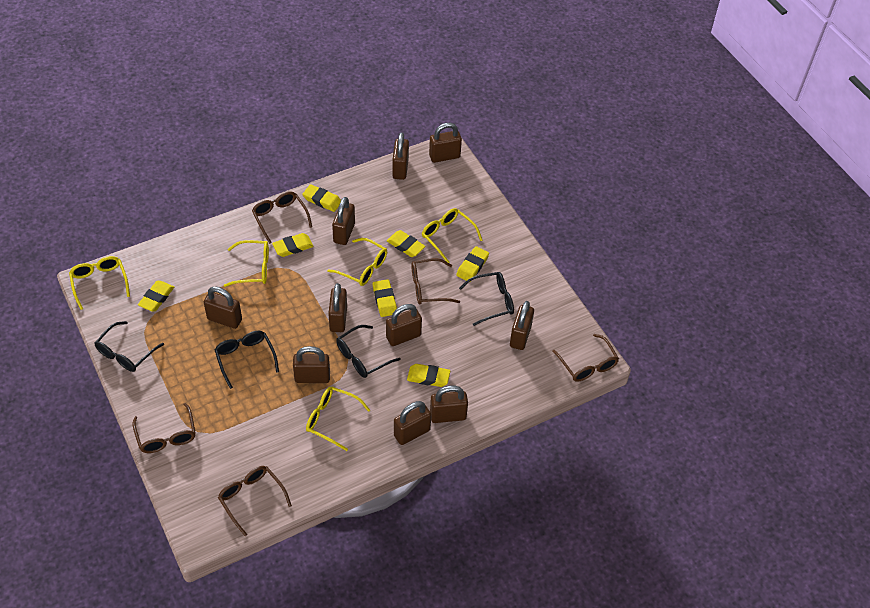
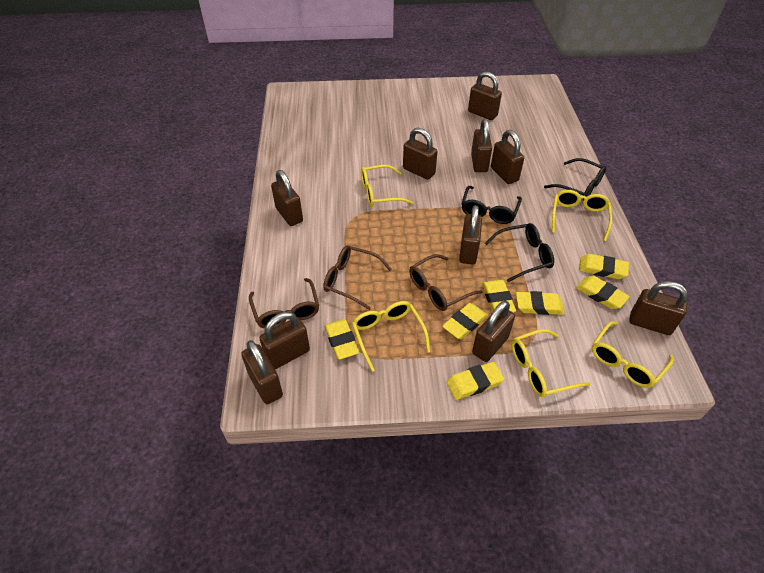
black glasses: 4 -> 3
brown glasses: 5 -> 3

